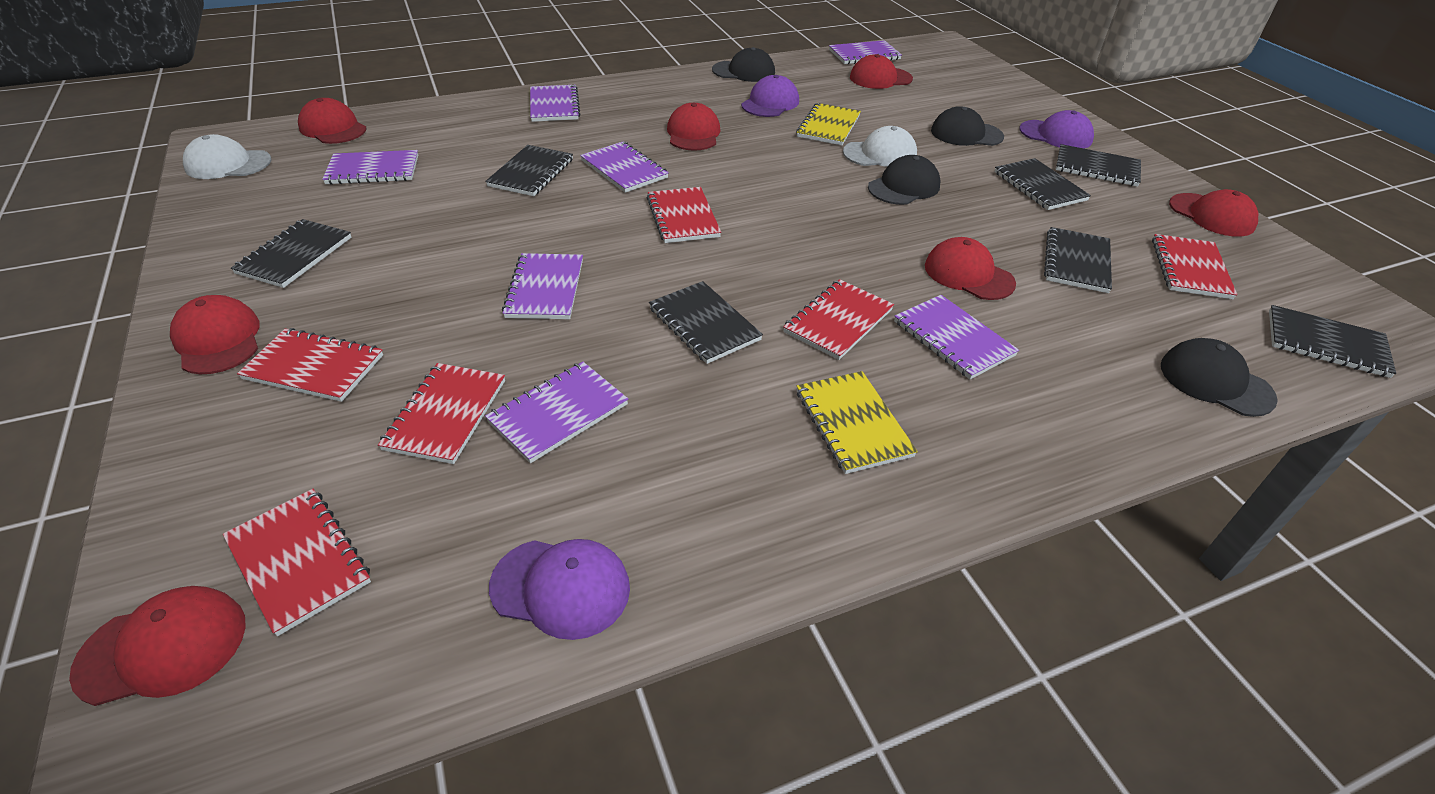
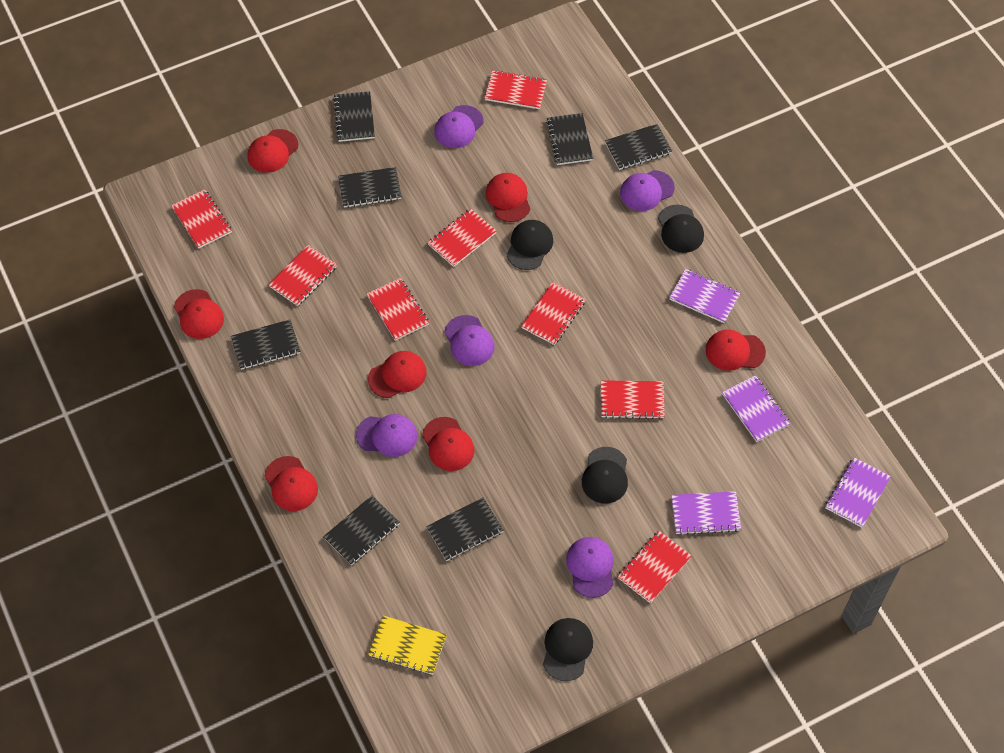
purple cap: 3 -> 5
purple notebook: 7 -> 4
red notebook: 6 -> 8
white cap: 2 -> 0
yellow notebook: 2 -> 1

